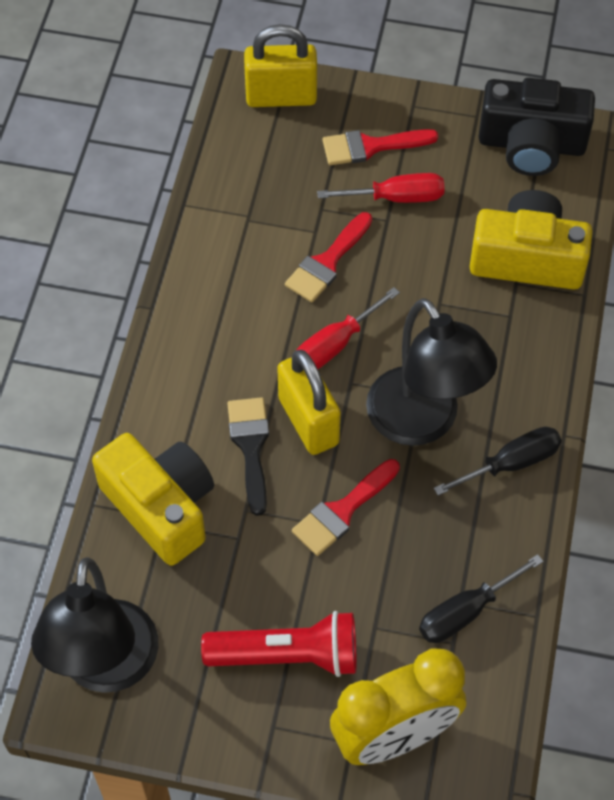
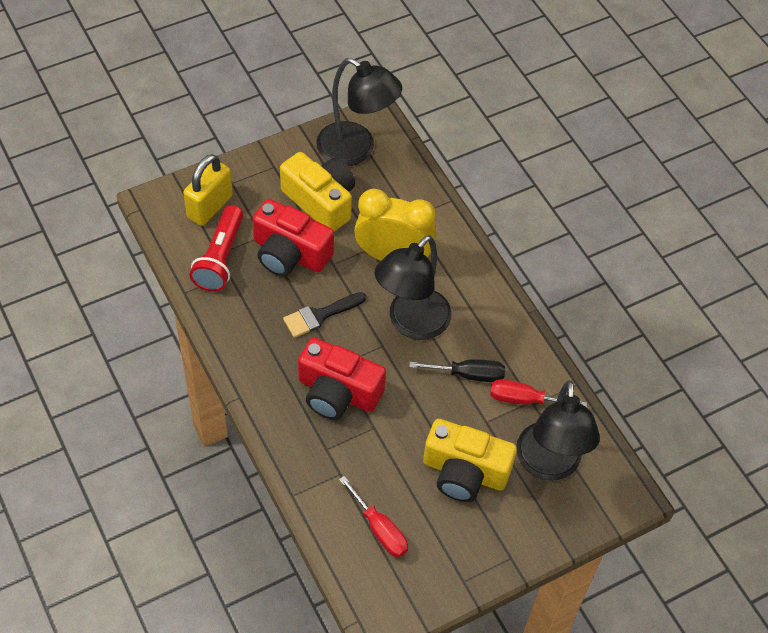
black camera: 1 -> 0
black lamp: 2 -> 3
black screwdriver: 2 -> 1
red brush: 3 -> 0
red camera: 0 -> 2
yellow padlock: 2 -> 1

